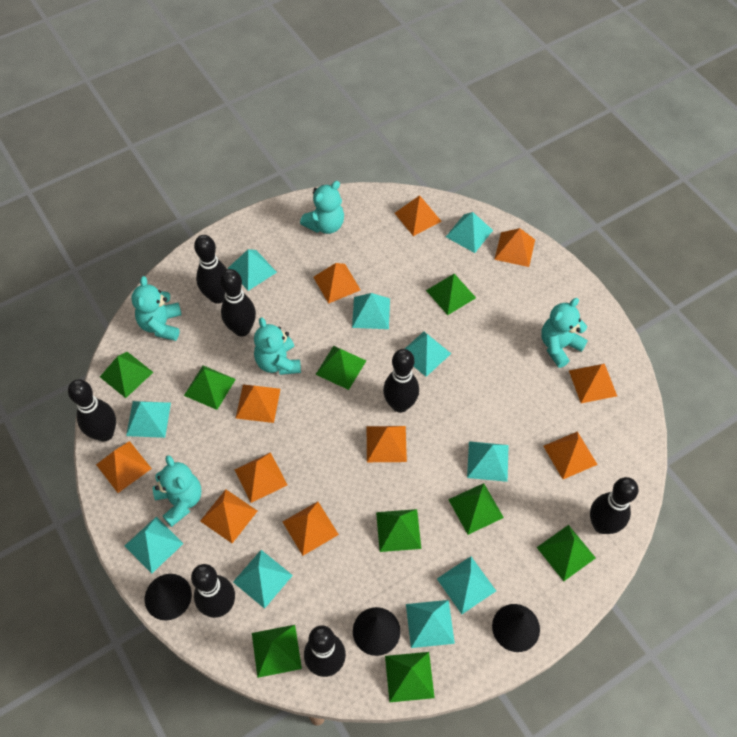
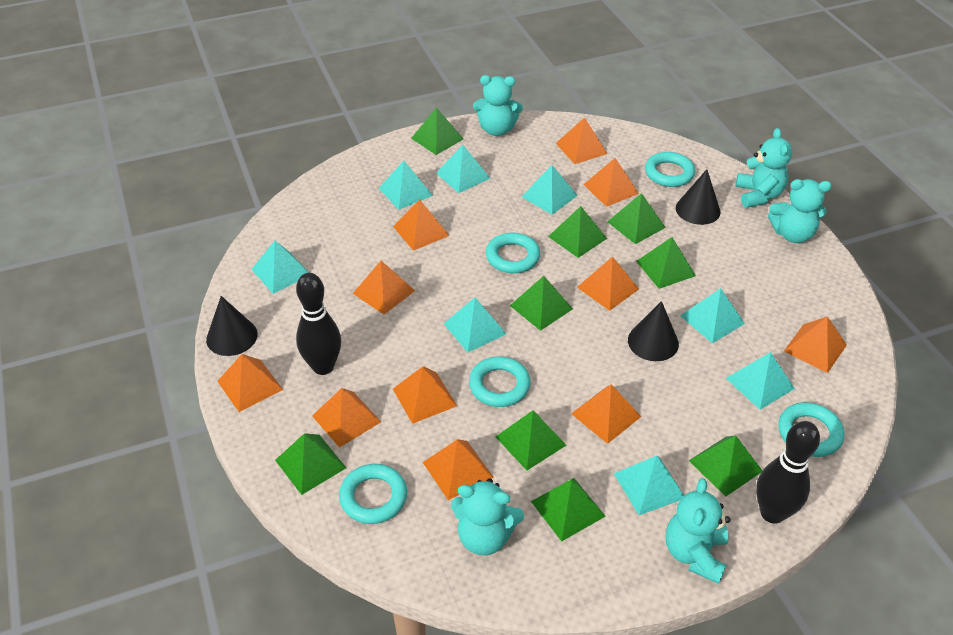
black bowling pin: 7 -> 2
turquoise pyramid: 10 -> 8
turquoise ring: 0 -> 5

